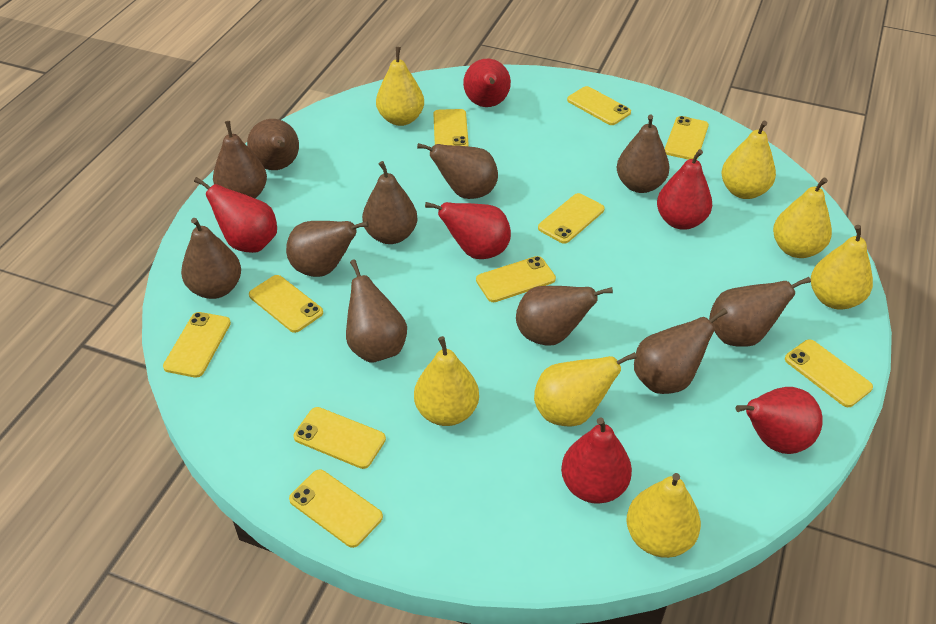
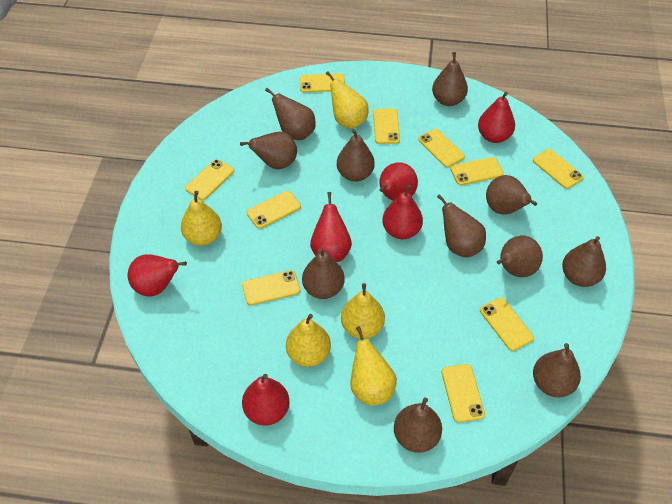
yellow pear: 7 -> 5

